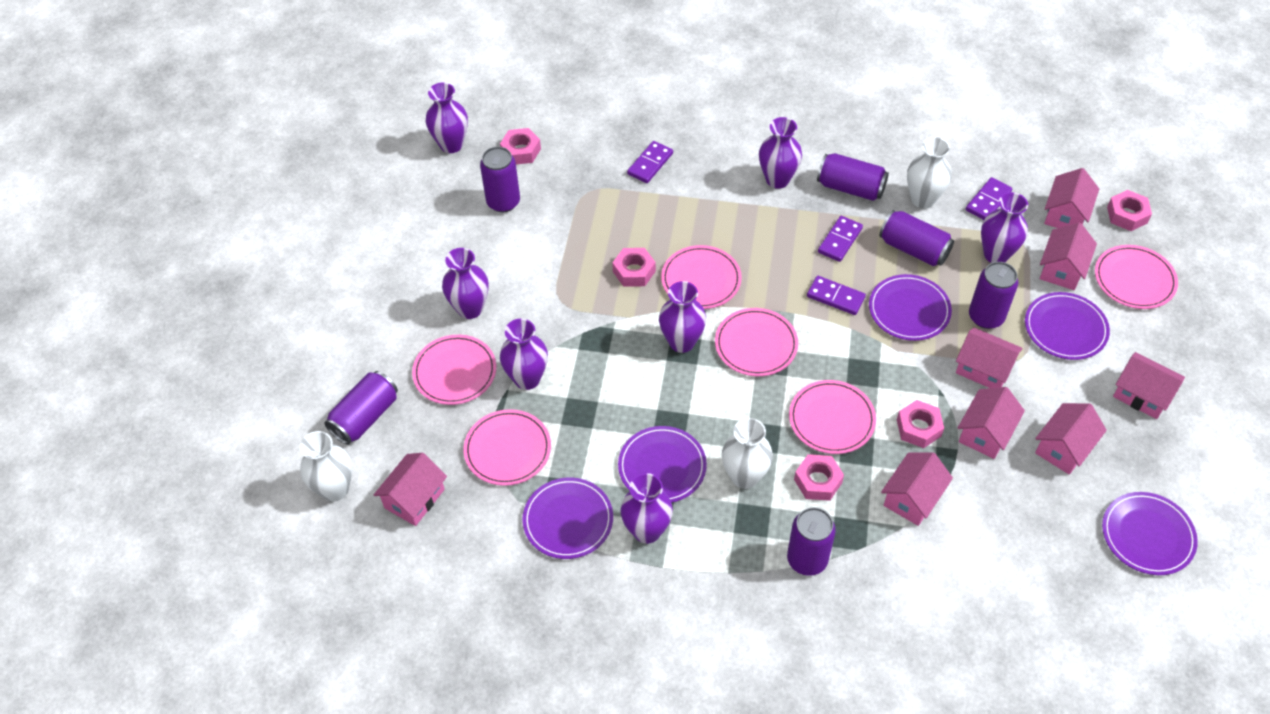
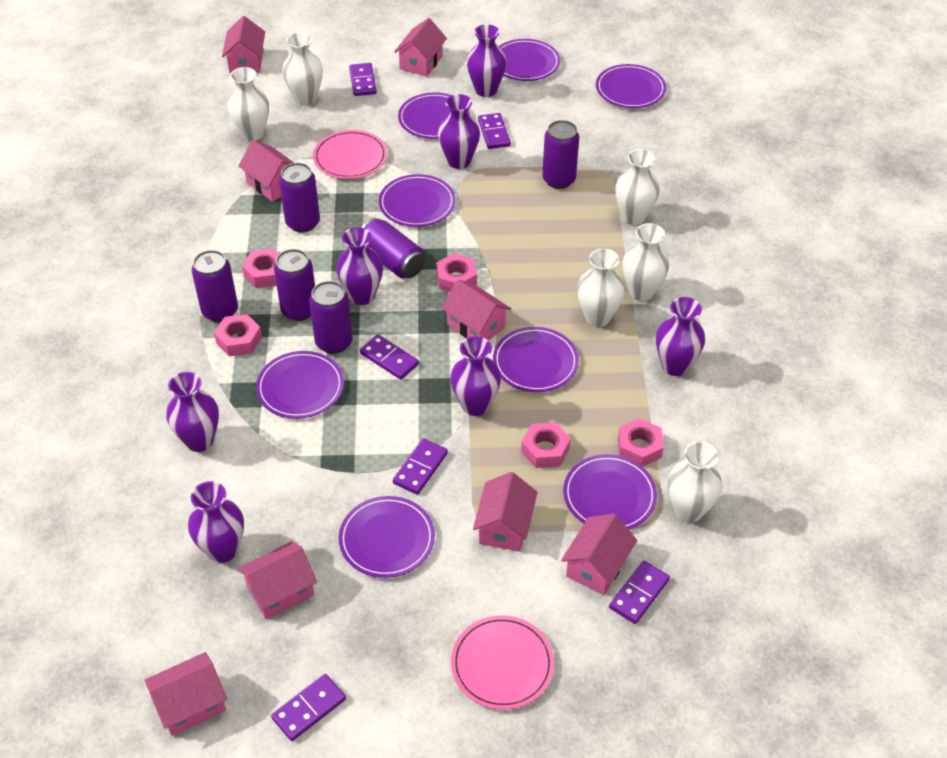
pink plate: 6 -> 2
purple domino: 4 -> 6
purple plate: 5 -> 8
white vase: 3 -> 6

